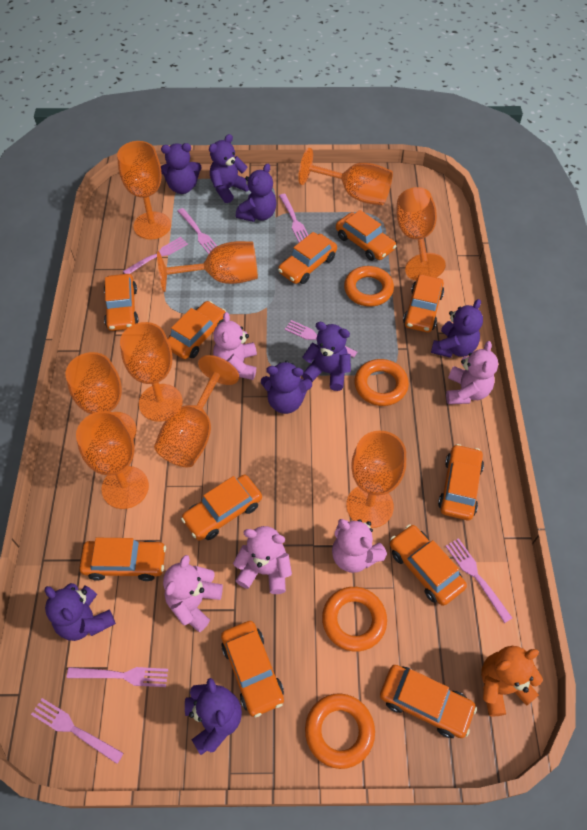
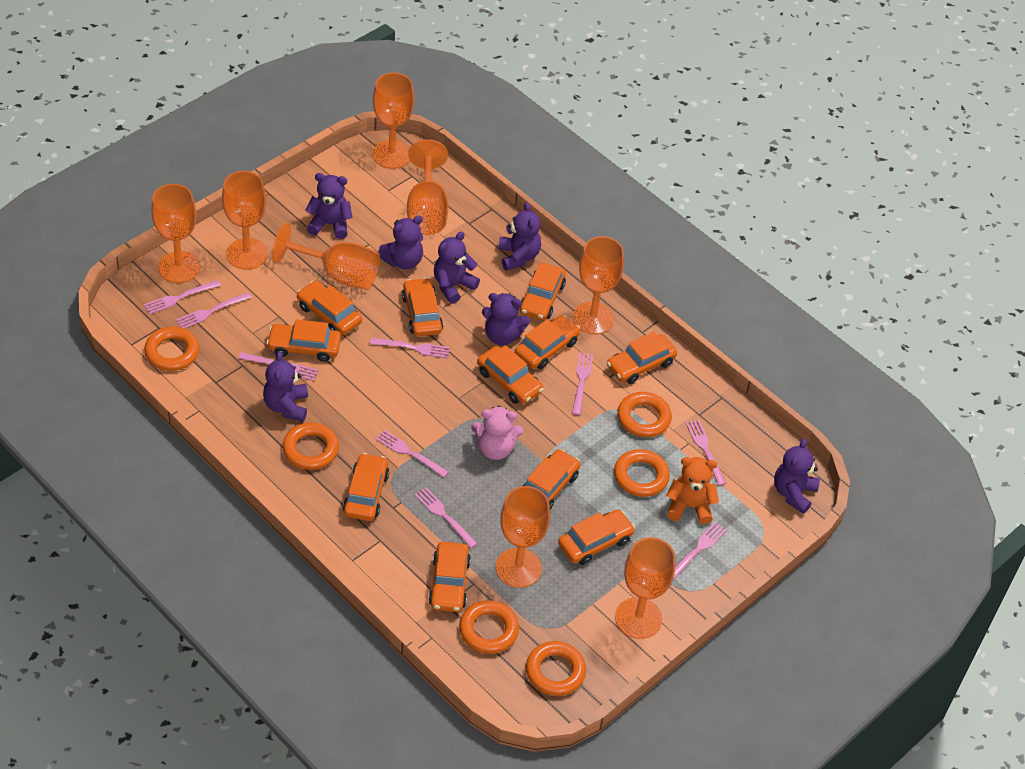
orange goblet: 9 -> 8
orange ring: 4 -> 6
pink fork: 7 -> 9
pink teddy bear: 5 -> 1
purple teddy bear: 8 -> 7

